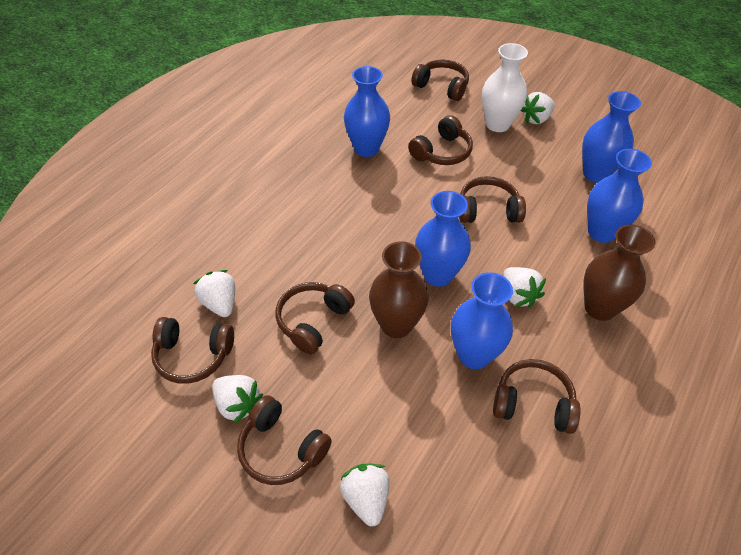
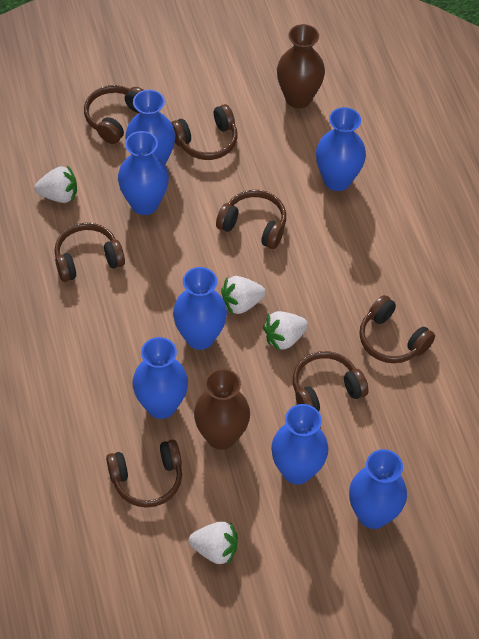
blue vase: 5 -> 7
white strawberry: 5 -> 4
white vase: 1 -> 0

